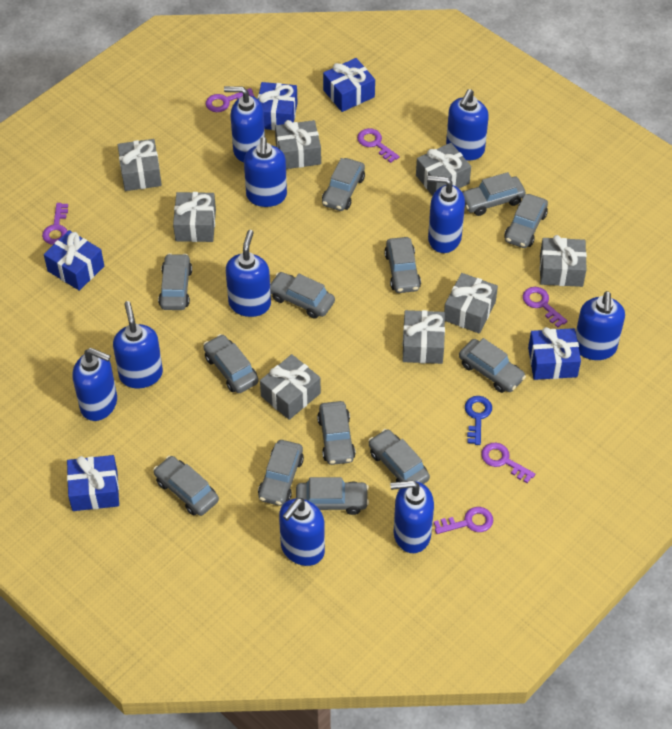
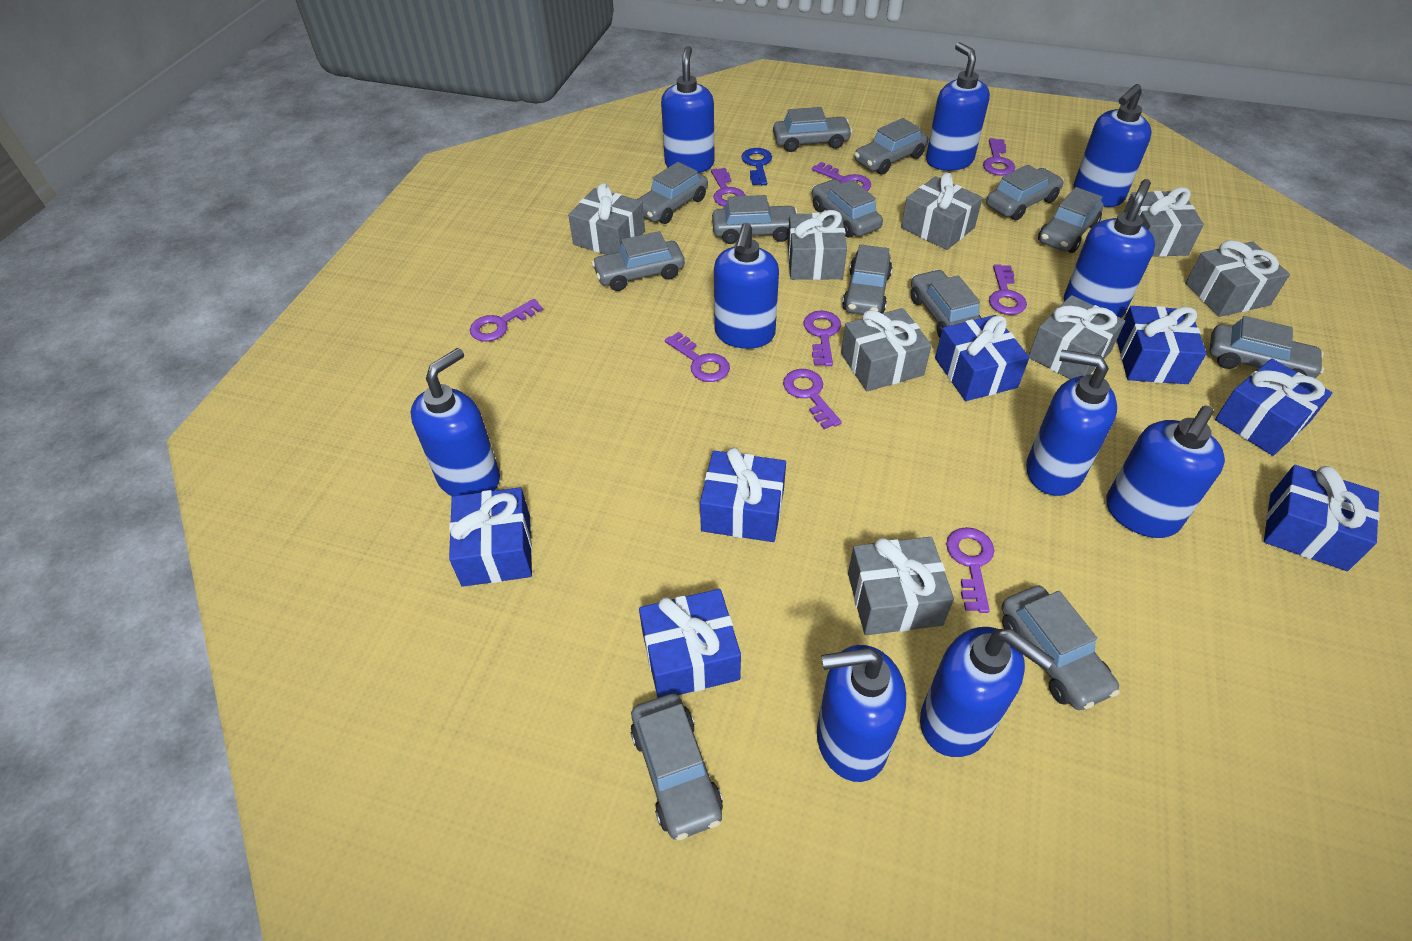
blue gift: 5 -> 7
purple key: 6 -> 9

